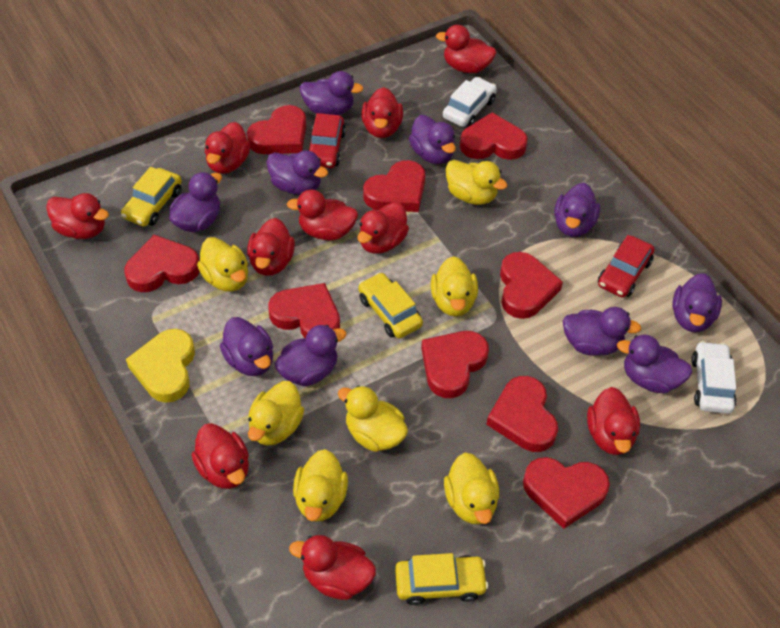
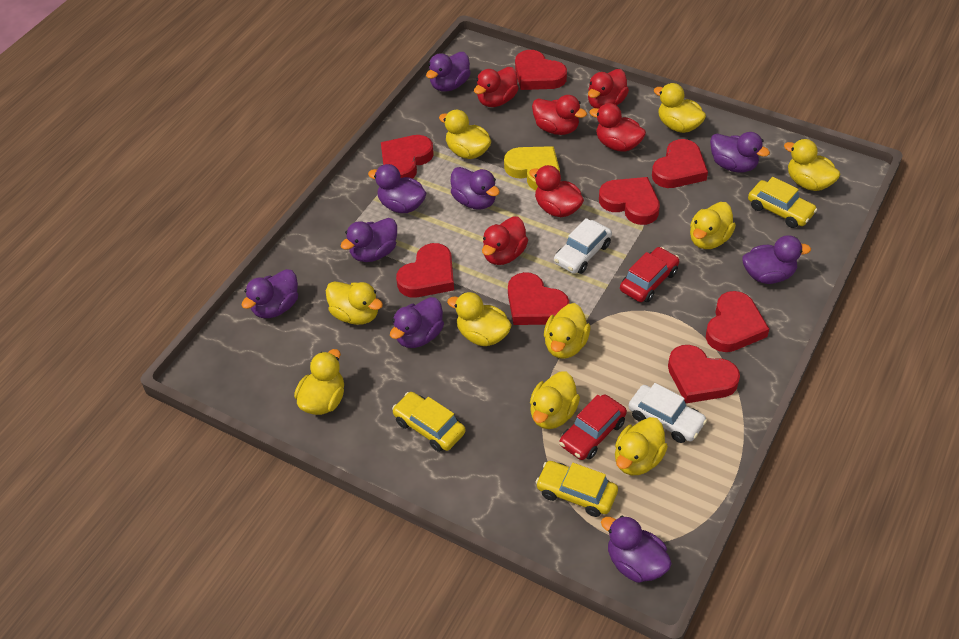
purple duck: 10 -> 9
red duck: 10 -> 6
red heart: 9 -> 8
yellow duck: 7 -> 10

